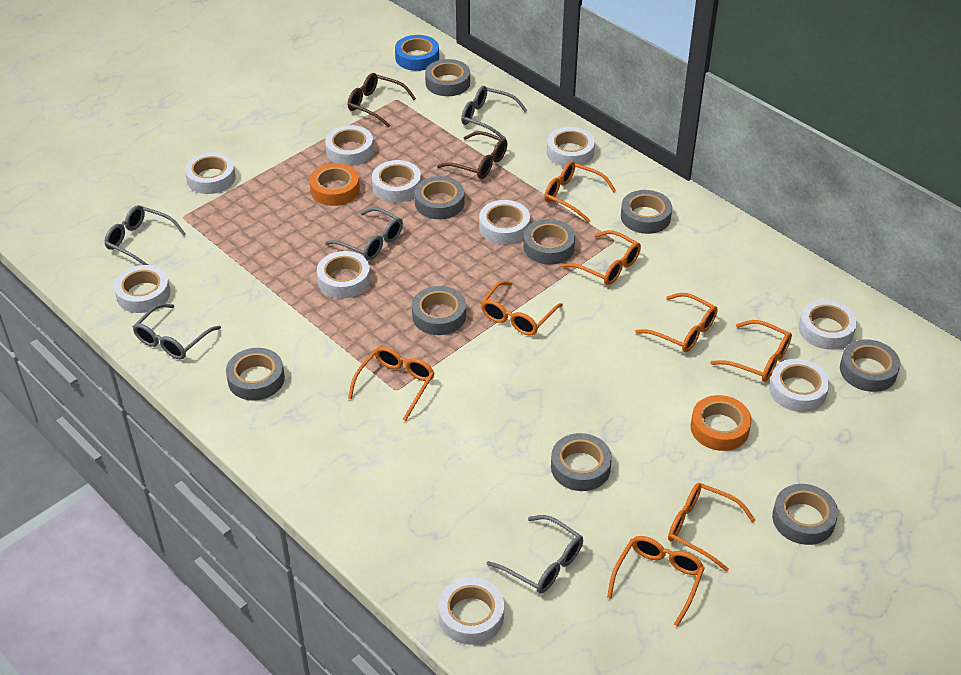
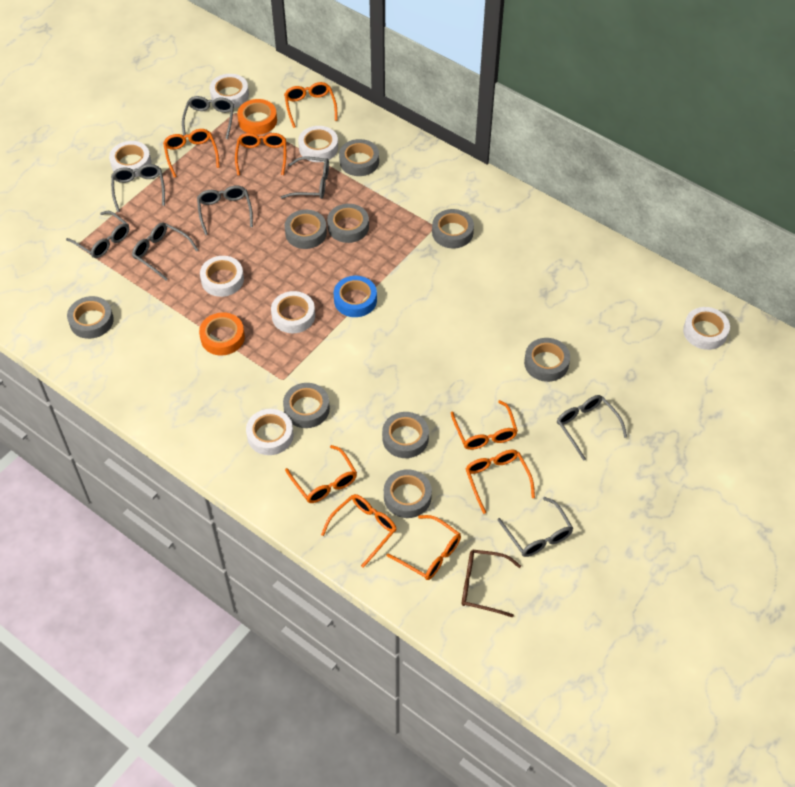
brown glasses: 2 -> 1
grey glasses: 5 -> 8
white tape: 10 -> 7

